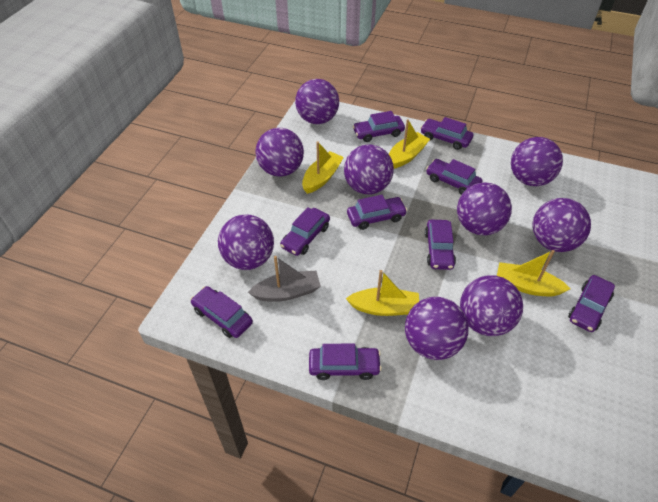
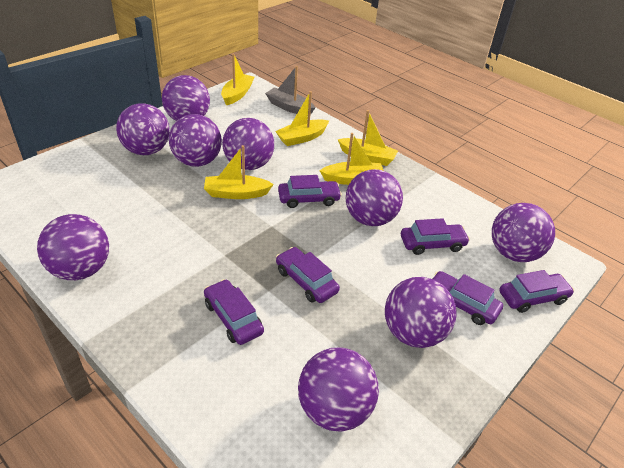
purple car: 9 -> 6
yellow boat: 4 -> 5

